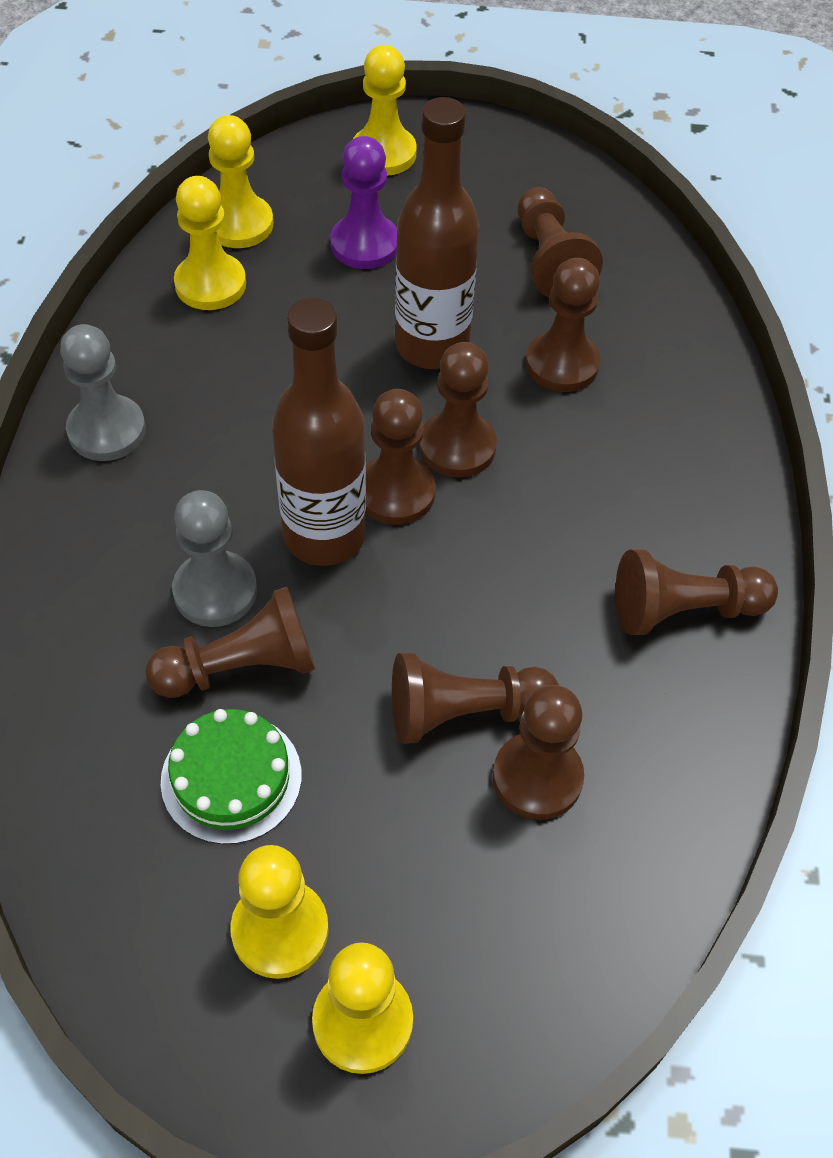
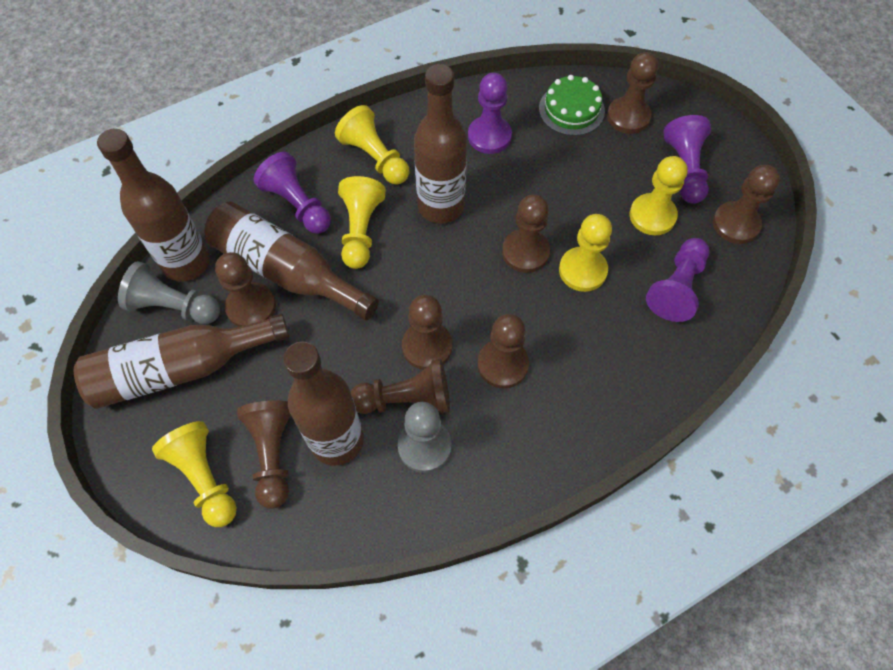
brown bottle: 2 -> 5
purple pawn: 1 -> 4

